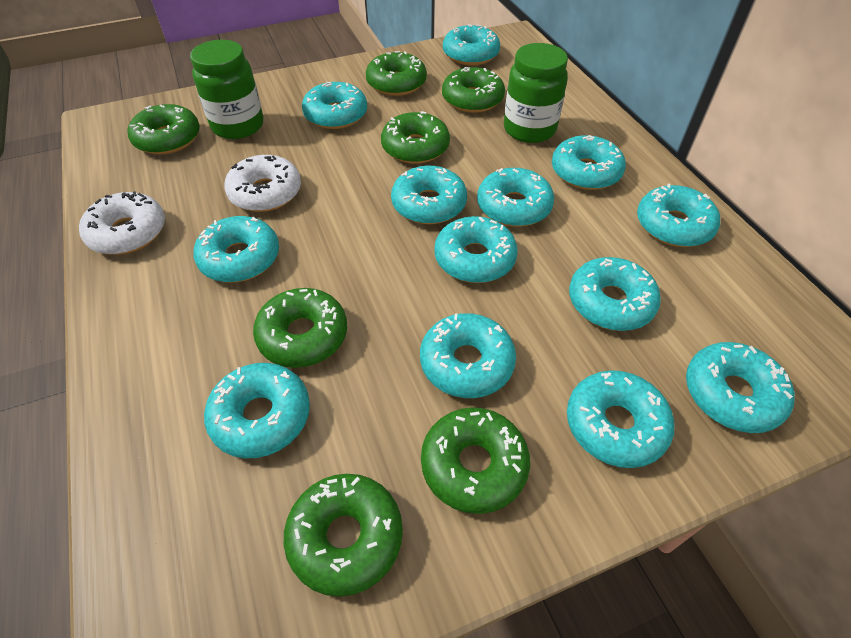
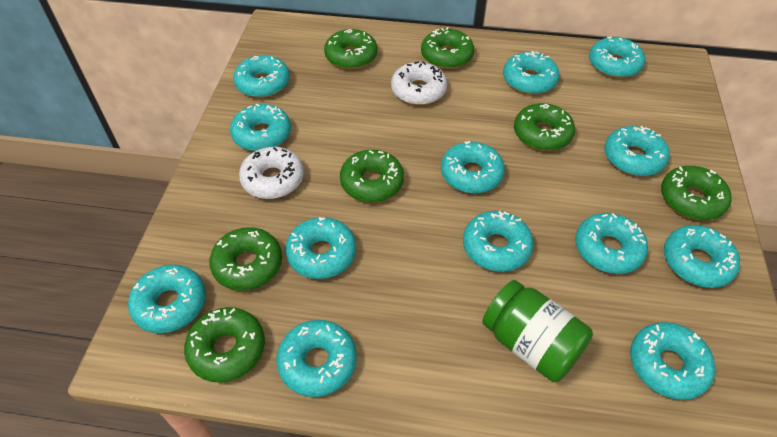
green jar: 2 -> 1

